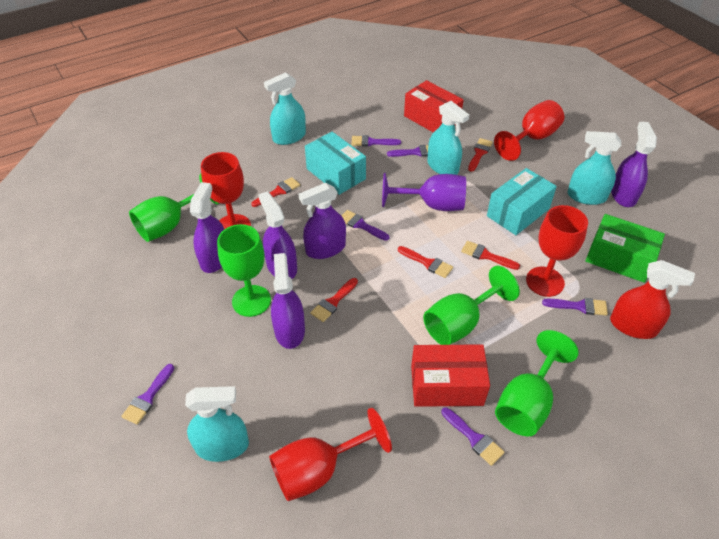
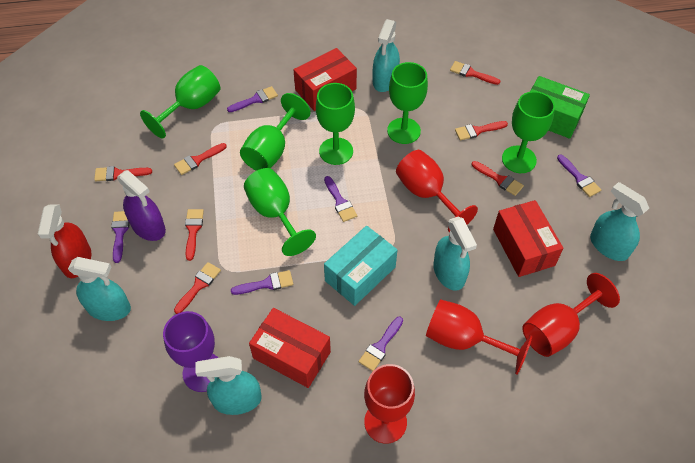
green goblet: 4 -> 6
purple spray bottle: 5 -> 1
red box: 2 -> 3
red brush: 5 -> 7
turquoise box: 2 -> 1
turquoise spray bottle: 4 -> 5

